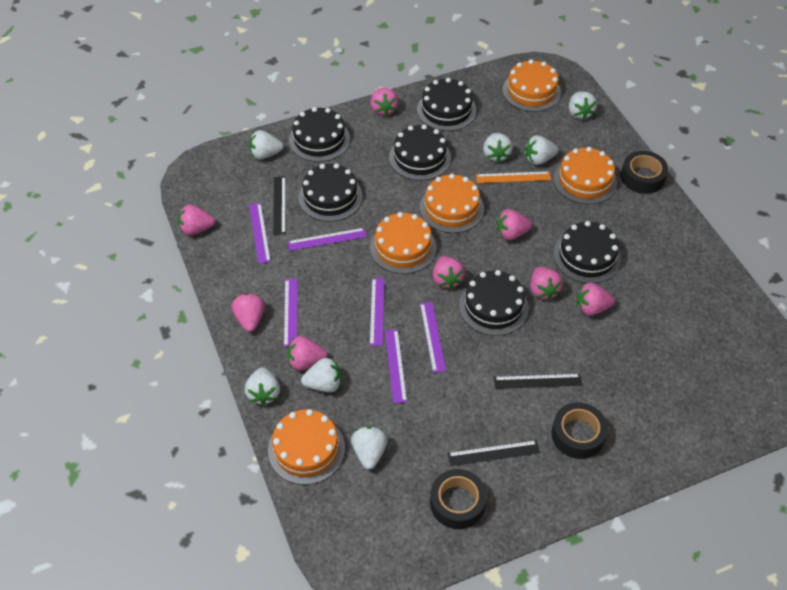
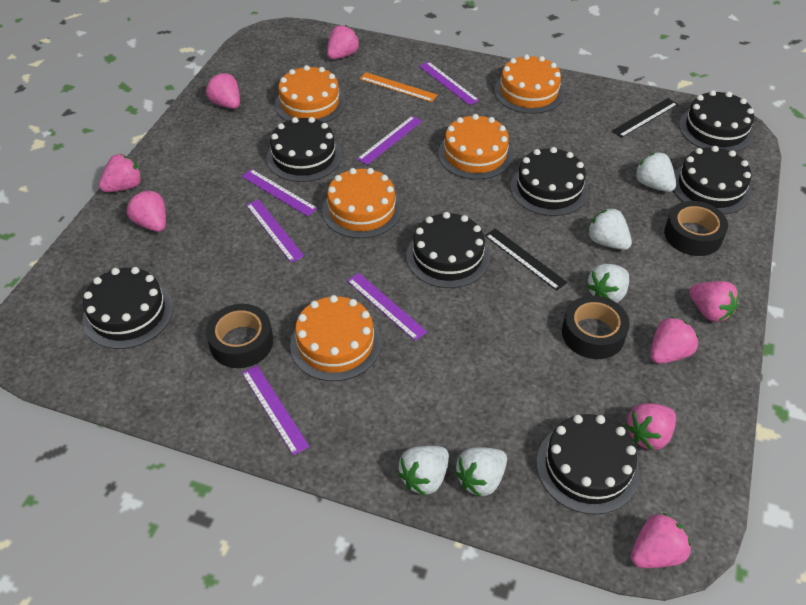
black cake: 6 -> 7
black ruler: 3 -> 2
white strawberry: 7 -> 5

